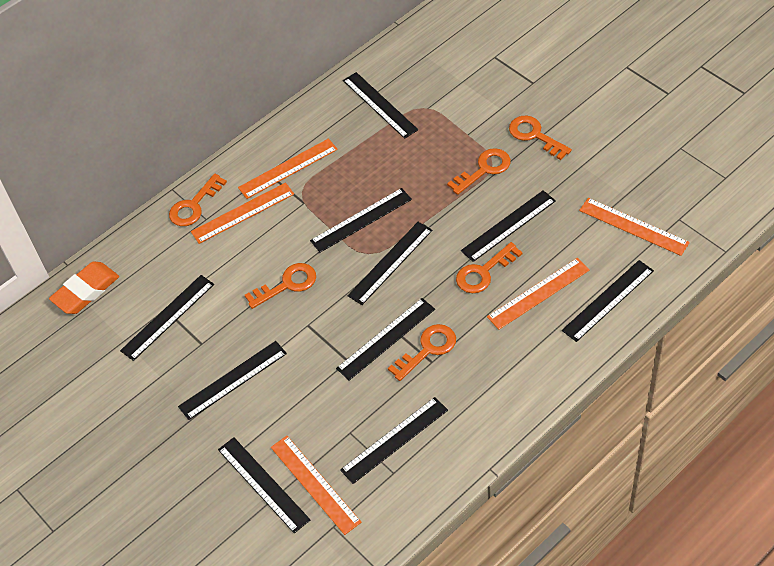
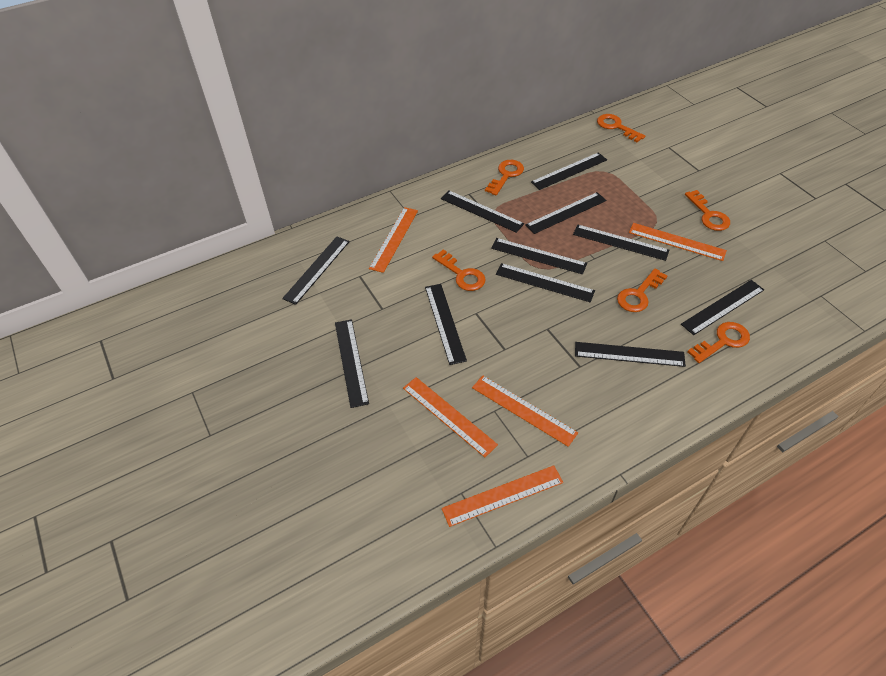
black ruler: 10 -> 11
orange eraser: 1 -> 0

